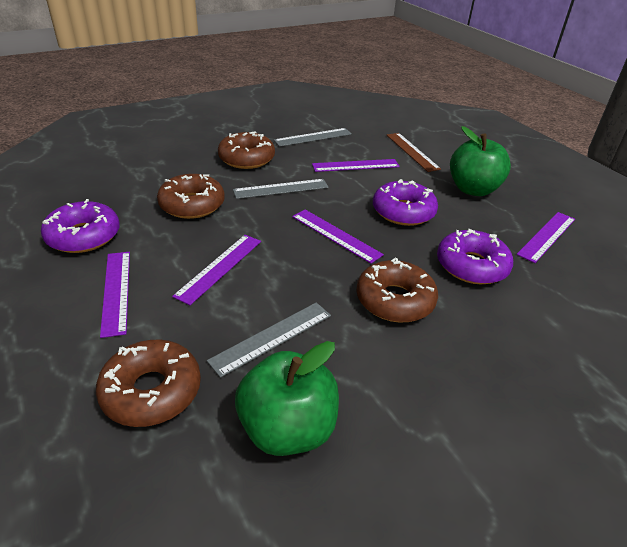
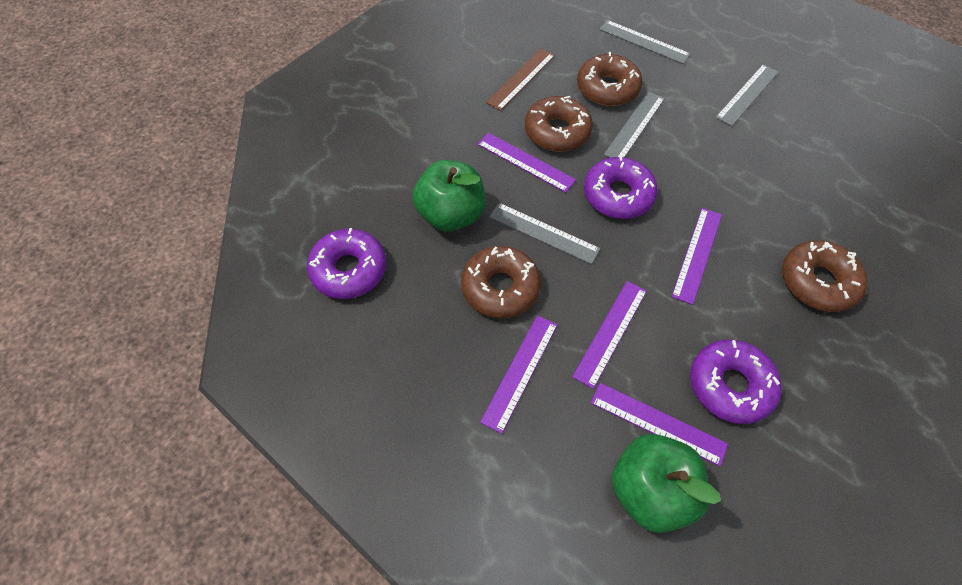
grey ruler: 3 -> 4

